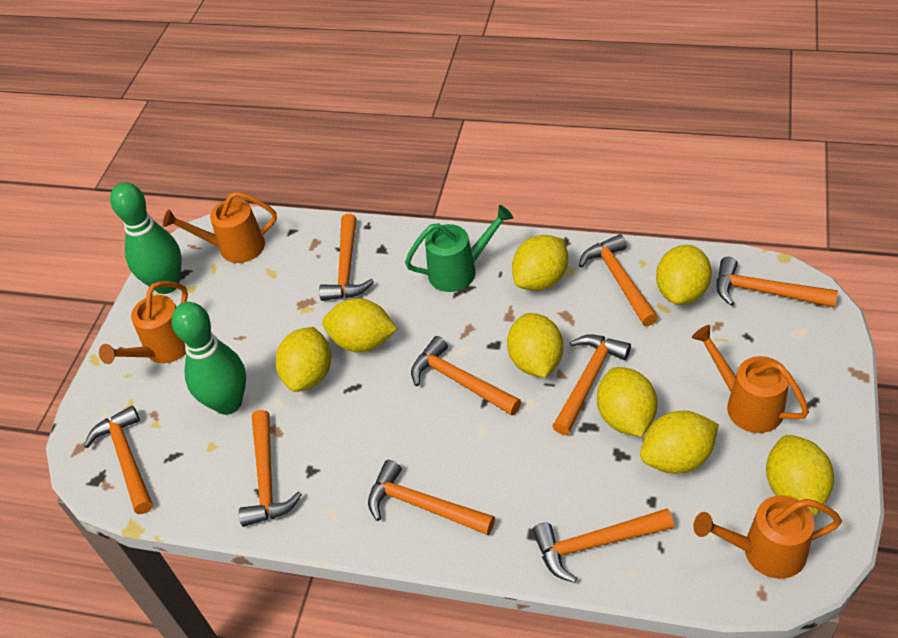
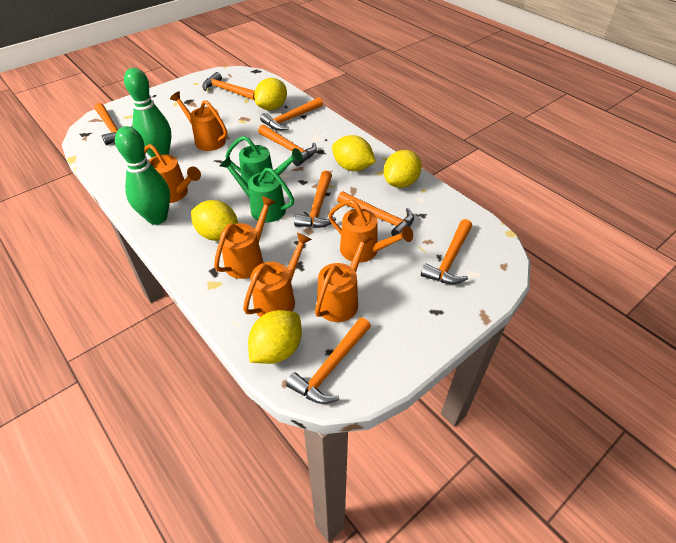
green watering can: 1 -> 2
orange hammer: 9 -> 8
orange watering can: 4 -> 6
yellow lemon: 8 -> 5

